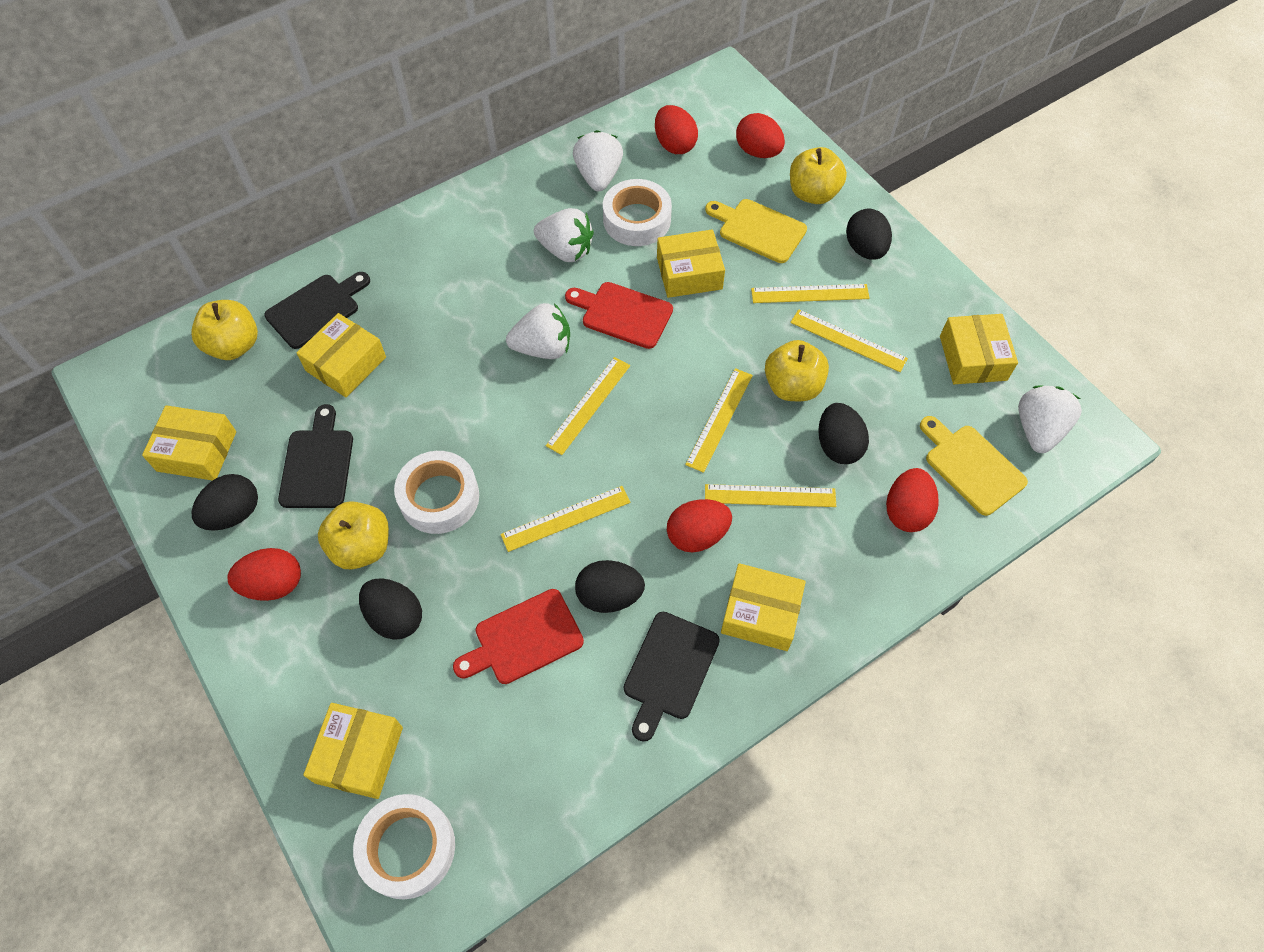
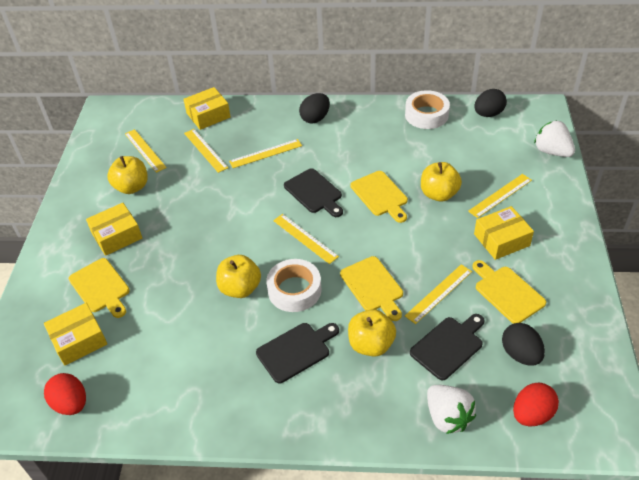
black egg: 5 -> 3
red cutting board: 2 -> 0
red egg: 5 -> 2
white strawberry: 4 -> 2
white tape: 3 -> 2
yellow box: 6 -> 4
yellow cutting board: 2 -> 4

